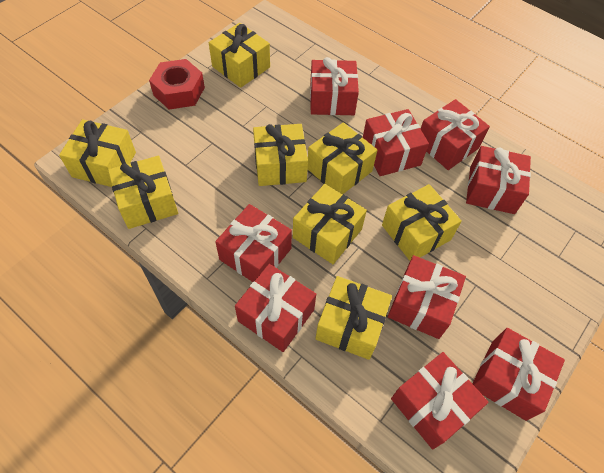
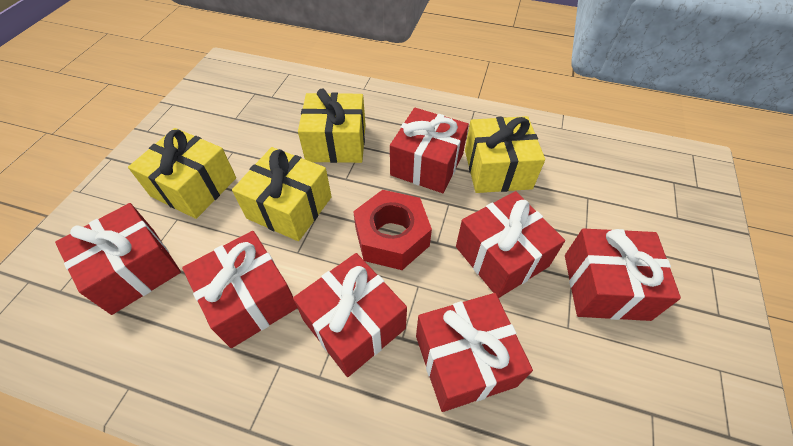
red gift: 9 -> 7
yellow gift: 8 -> 4

